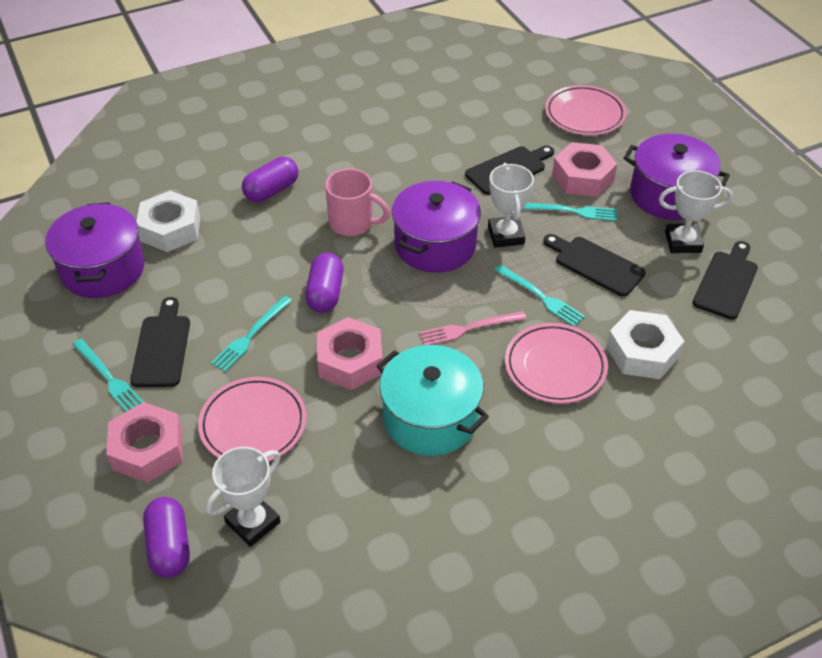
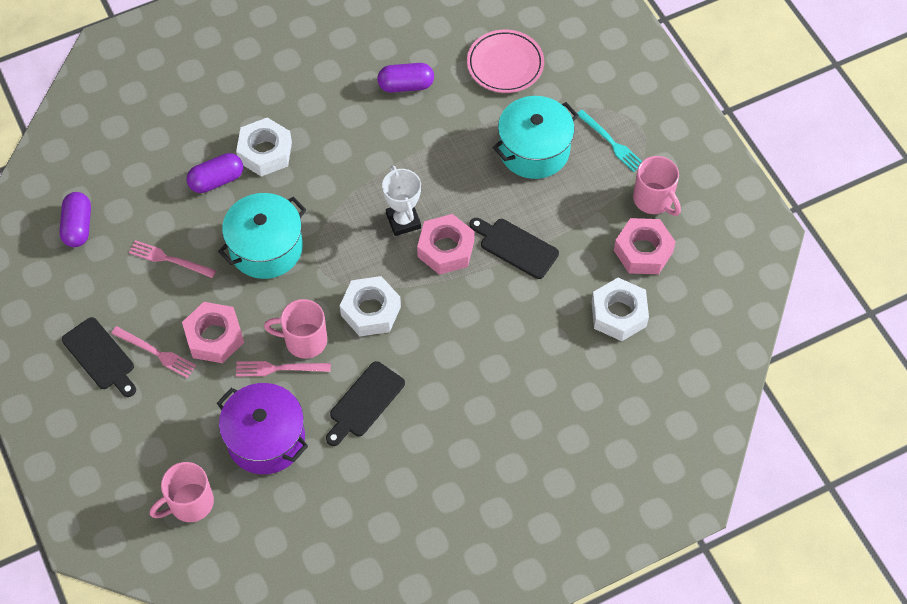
black cutting board: 4 -> 3
pink fork: 1 -> 3
pink mug: 1 -> 3
pink plate: 3 -> 1
purple pot: 3 -> 1
turquoise fork: 4 -> 1
turquoise pot: 1 -> 2
white nut: 2 -> 3
white trophy: 3 -> 1

